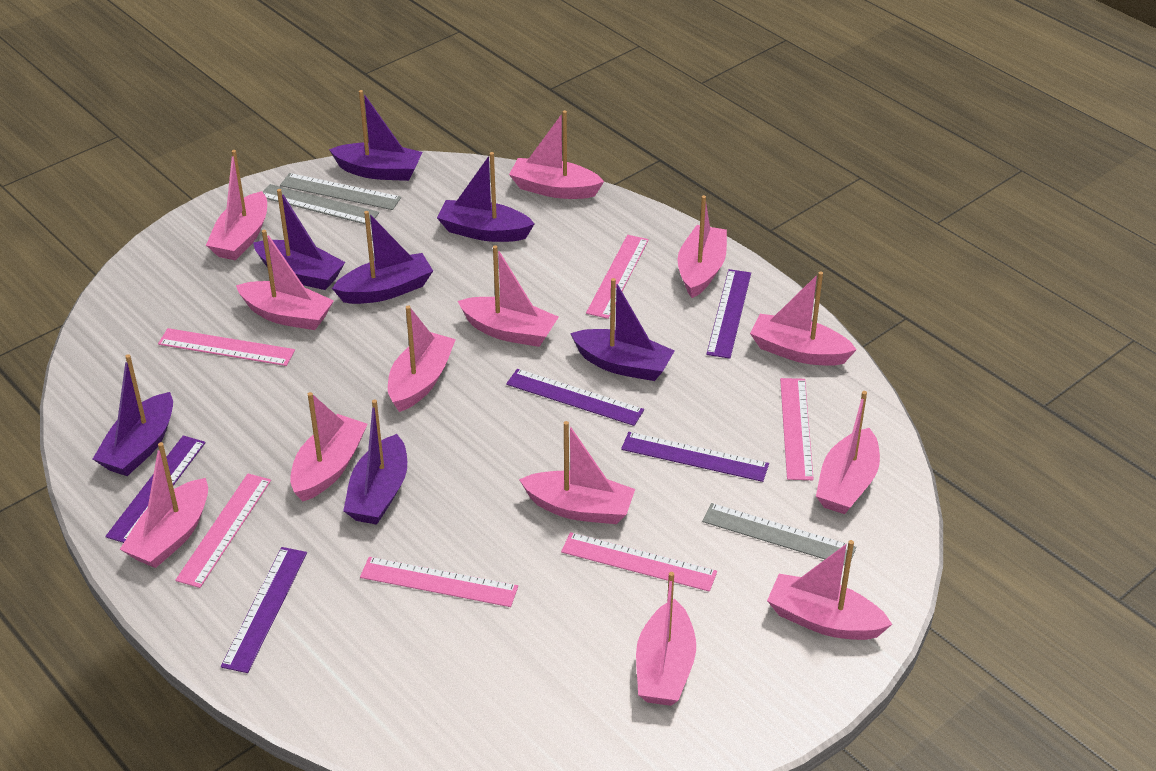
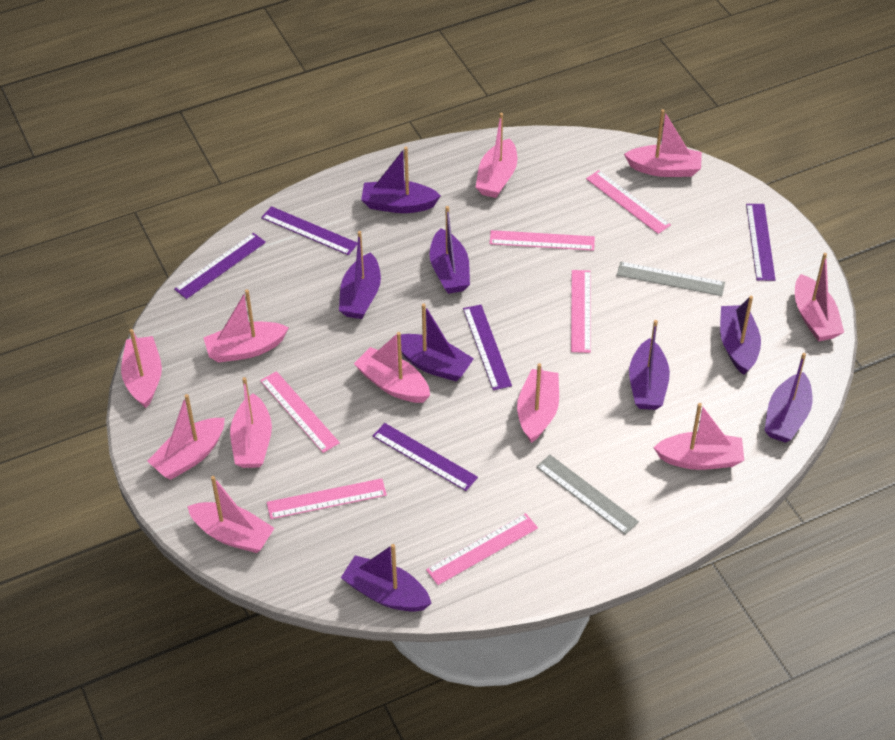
grey ruler: 3 -> 2
pink boat: 13 -> 11
purple boat: 7 -> 8

